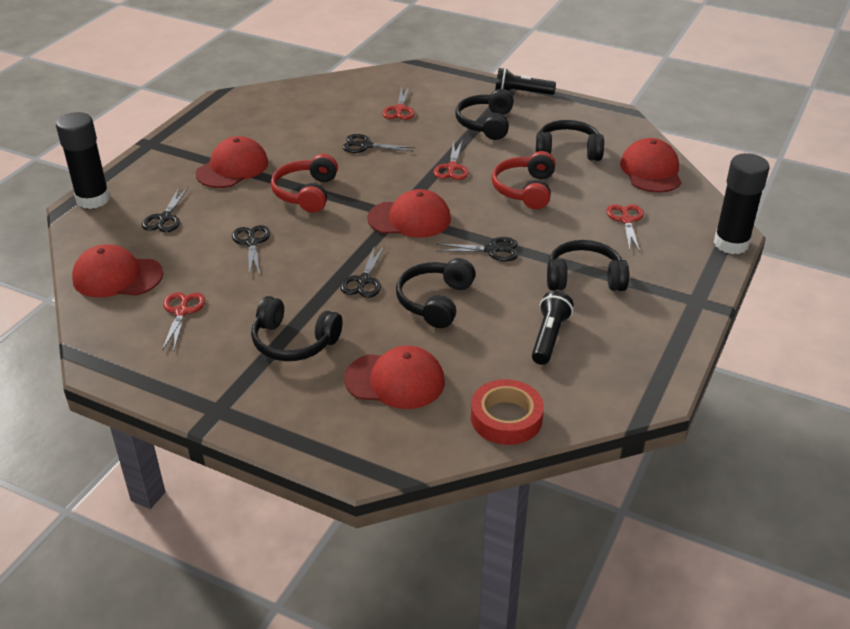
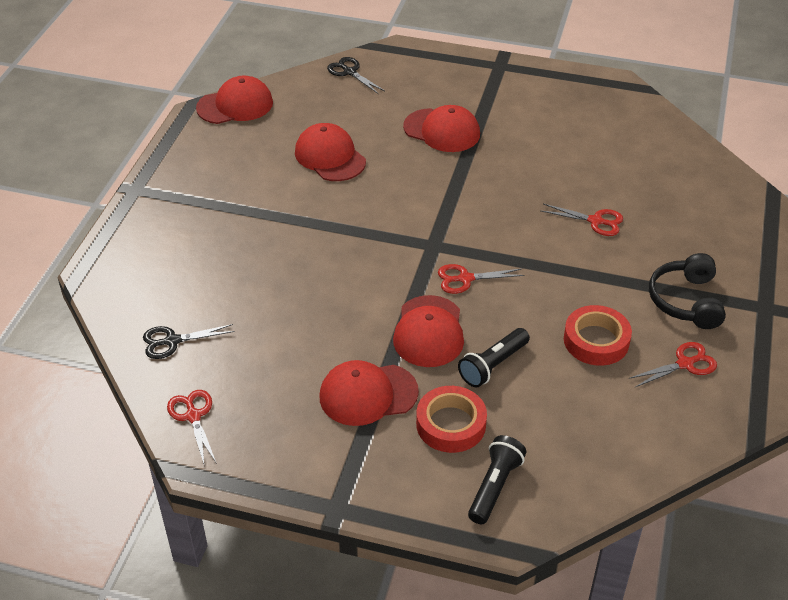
black glue stick: 2 -> 0
black headphones: 5 -> 1
black scissors: 5 -> 2
red headphones: 2 -> 0
red tape: 1 -> 2

